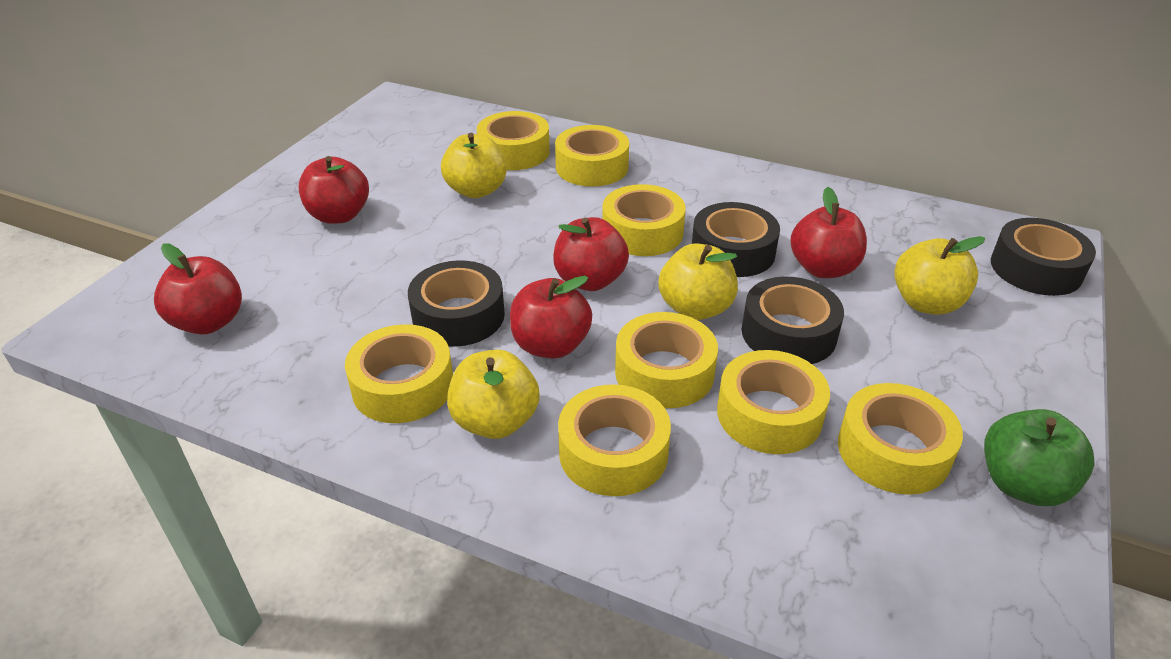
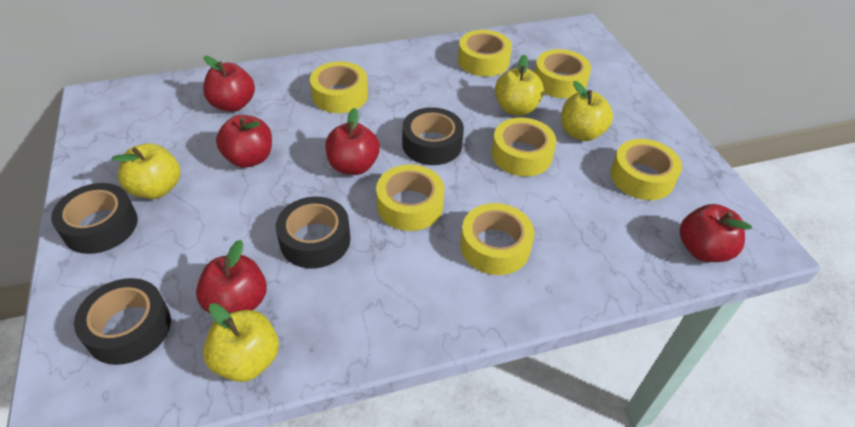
green apple: 1 -> 0
yellow tape: 8 -> 7

